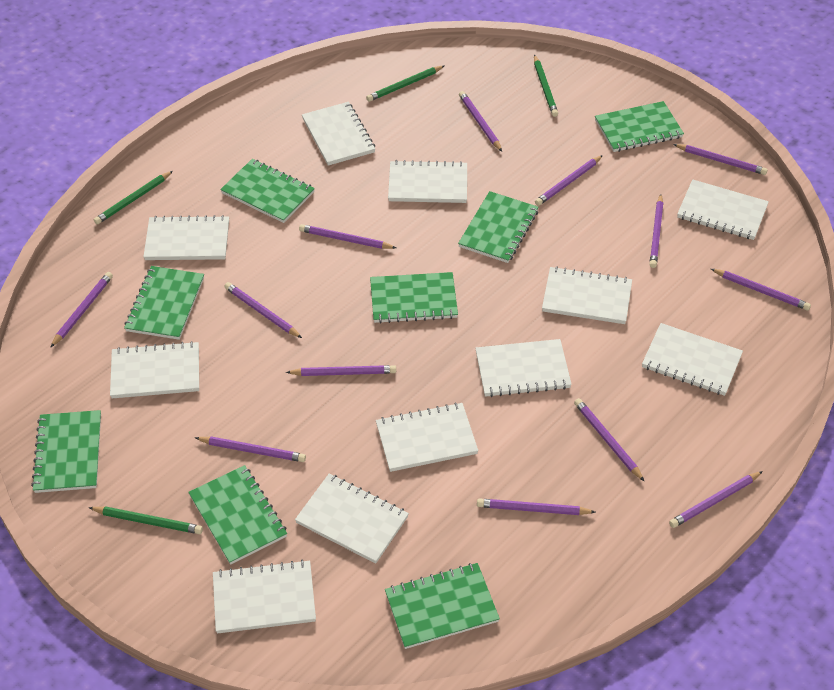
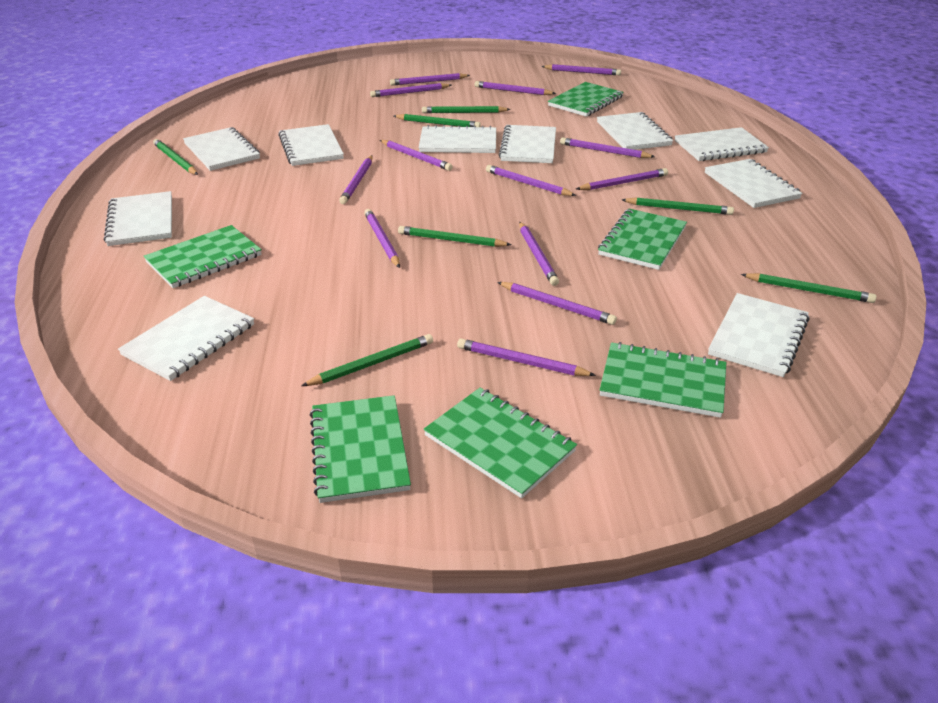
green notebook: 8 -> 6
green pencil: 4 -> 7
white notebook: 11 -> 10

